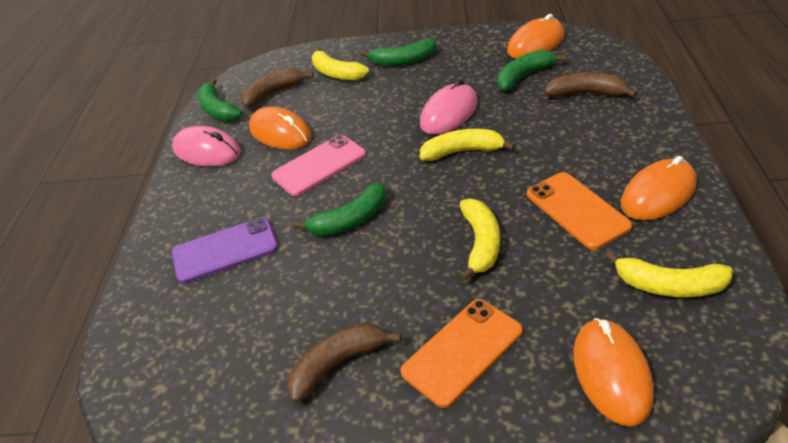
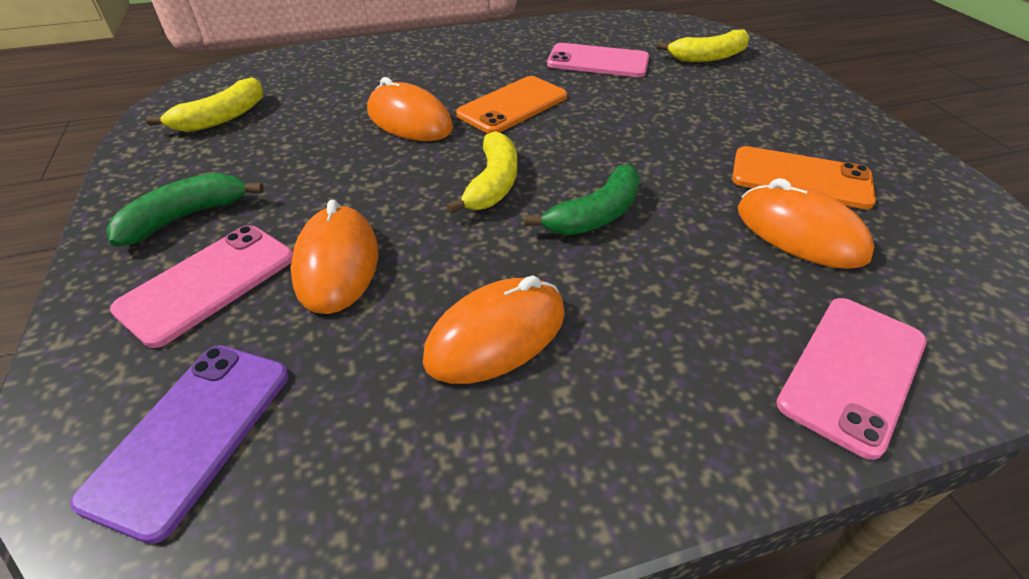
brown banana: 3 -> 0
green banana: 4 -> 2
pink mouse: 2 -> 0
pink phone: 1 -> 3
yellow banana: 4 -> 3

